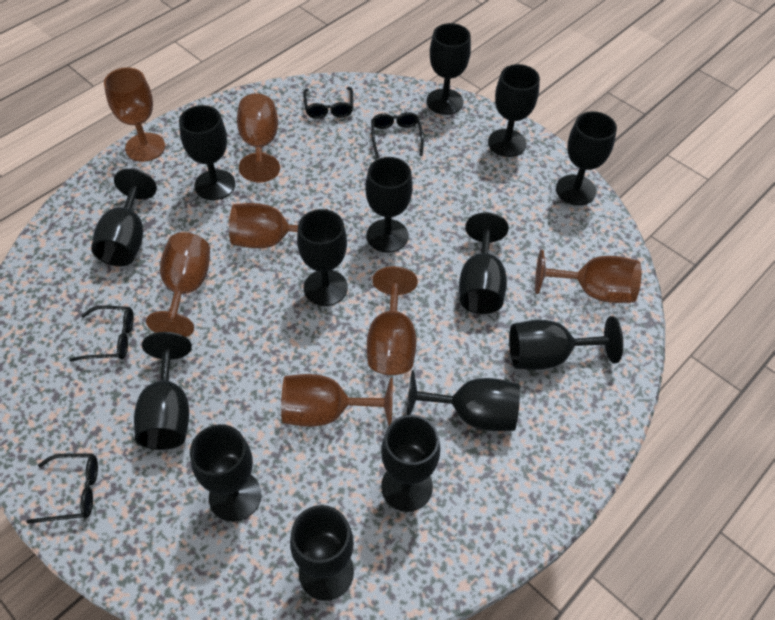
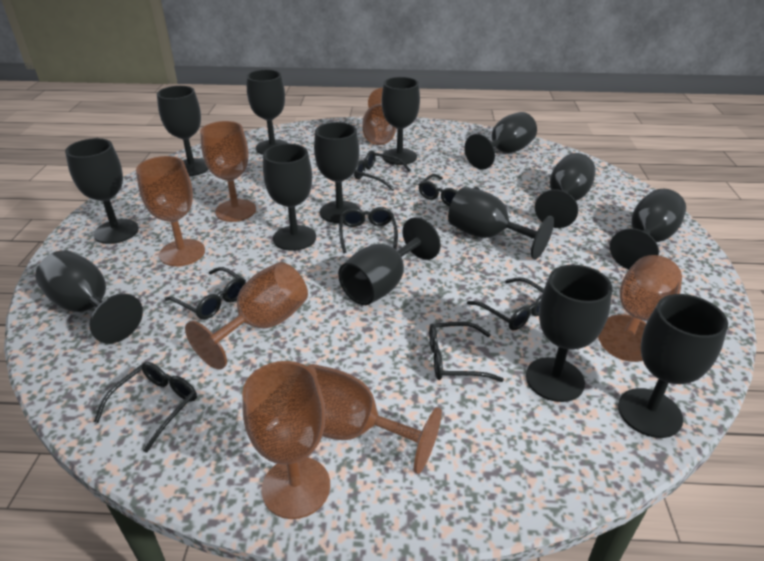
black glasses: 4 -> 7

